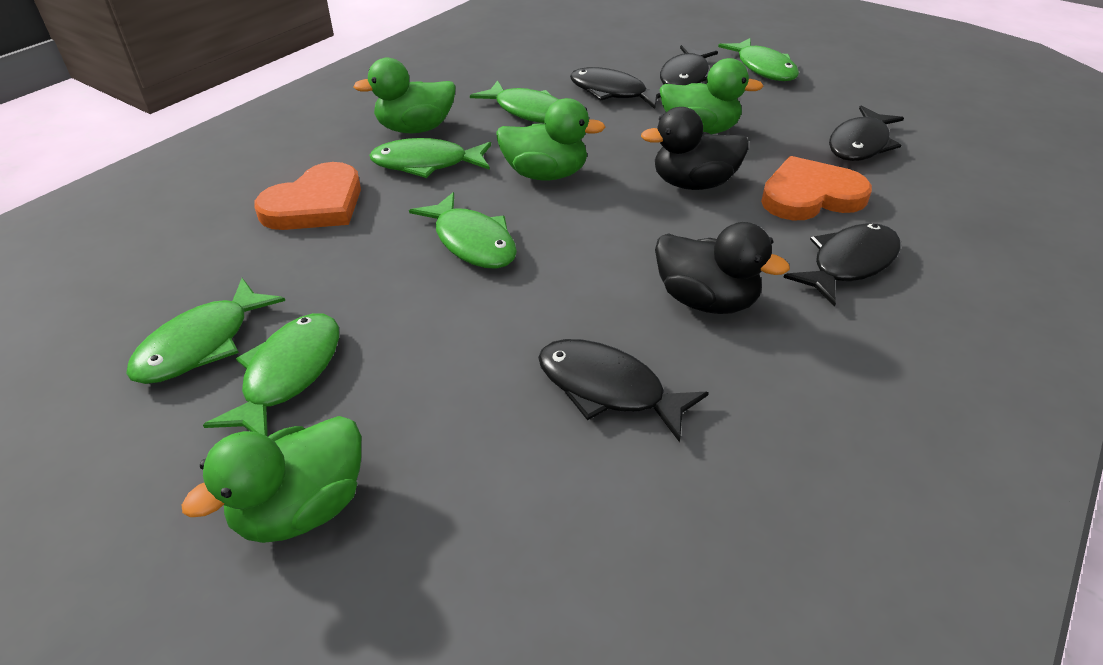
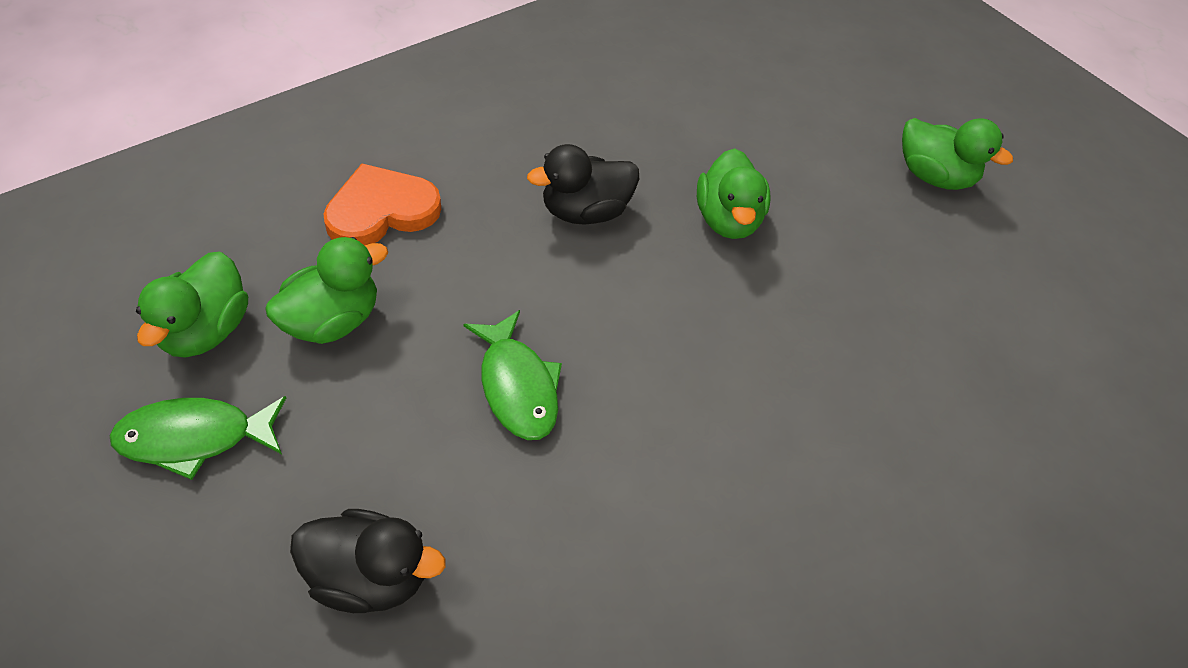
black fish: 5 -> 0
green fish: 6 -> 2
orange heart: 2 -> 1

